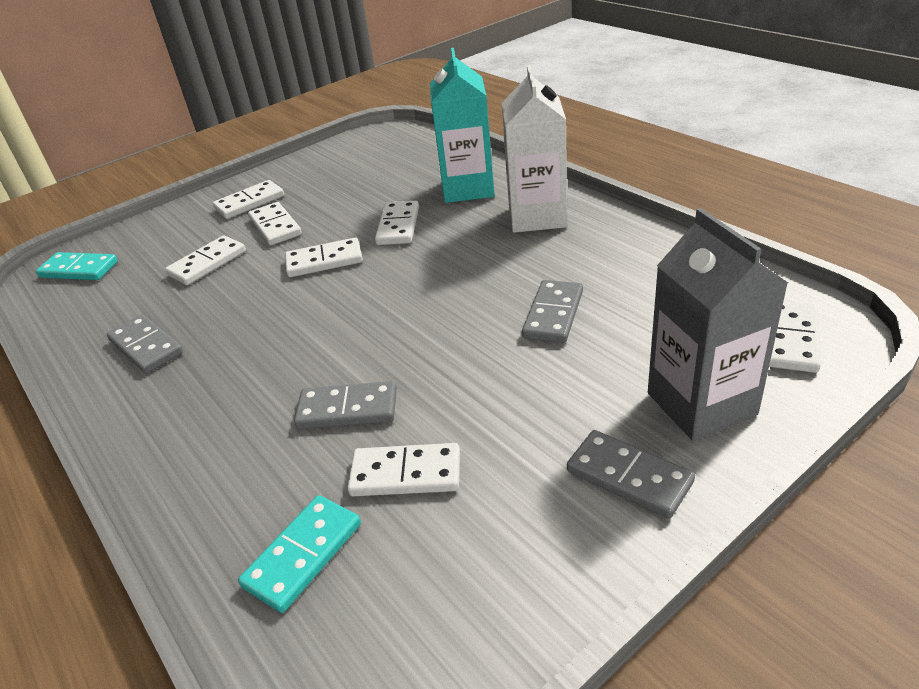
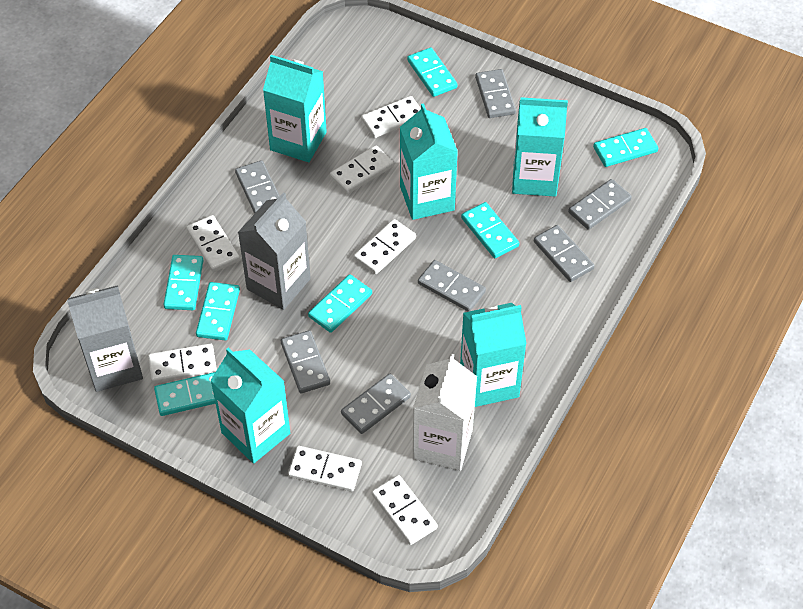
grey carton: 1 -> 2
grey domino: 4 -> 7
turquoise carton: 1 -> 5
turquoise domino: 2 -> 7

